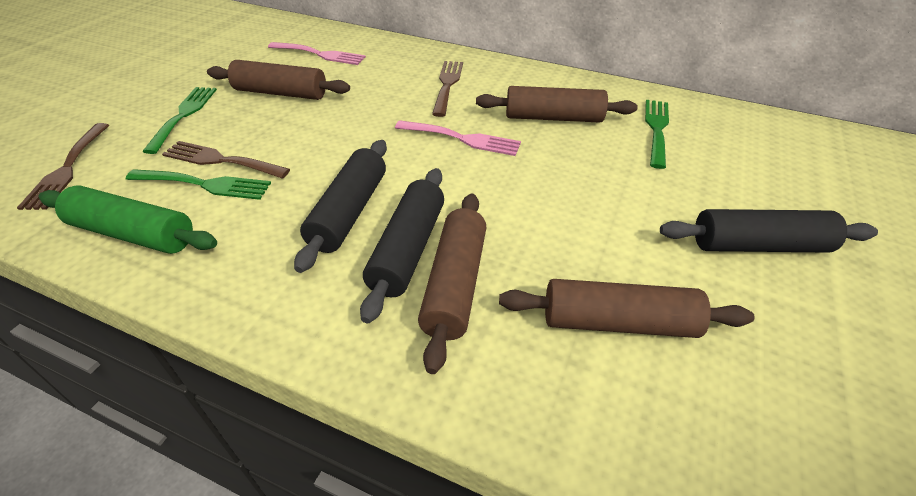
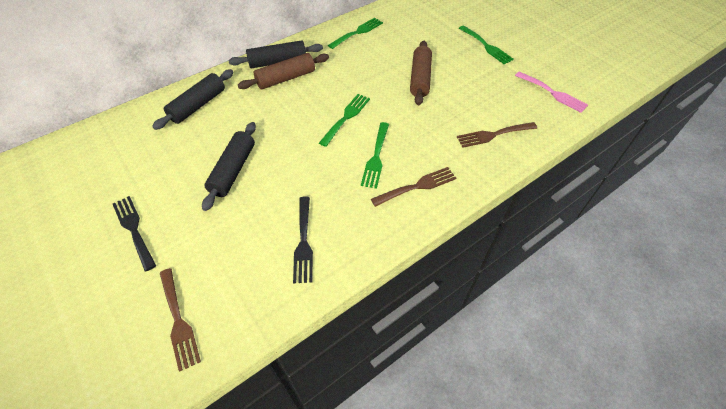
black fork: 0 -> 2
brown rolling pin: 4 -> 2
green fork: 3 -> 4
green rolling pin: 1 -> 0
pink fork: 2 -> 1

